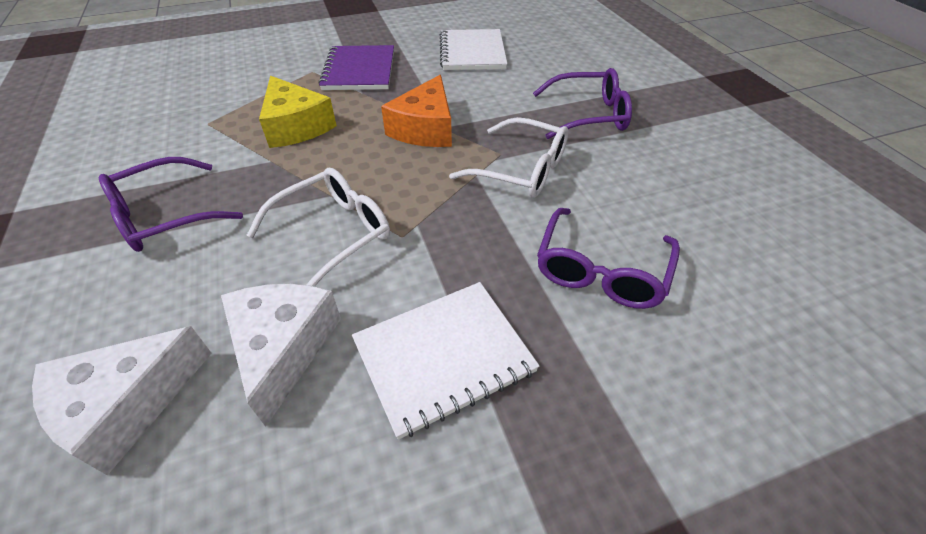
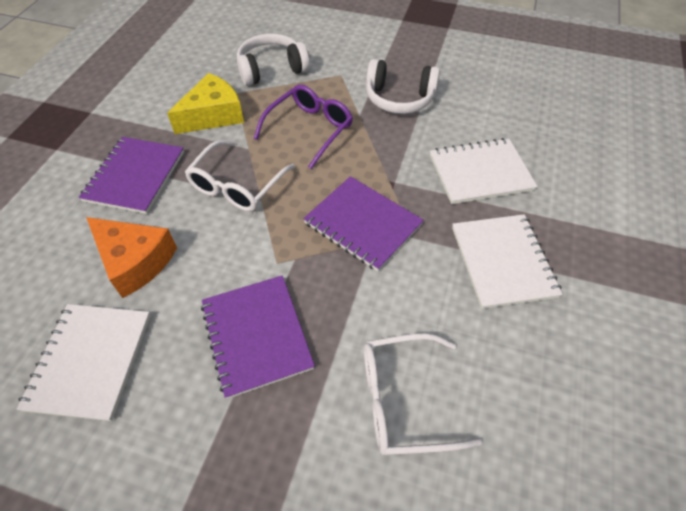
purple glasses: 3 -> 1
purple notebook: 1 -> 3
white cheese: 2 -> 0
white headphones: 0 -> 2
white notebook: 2 -> 3

